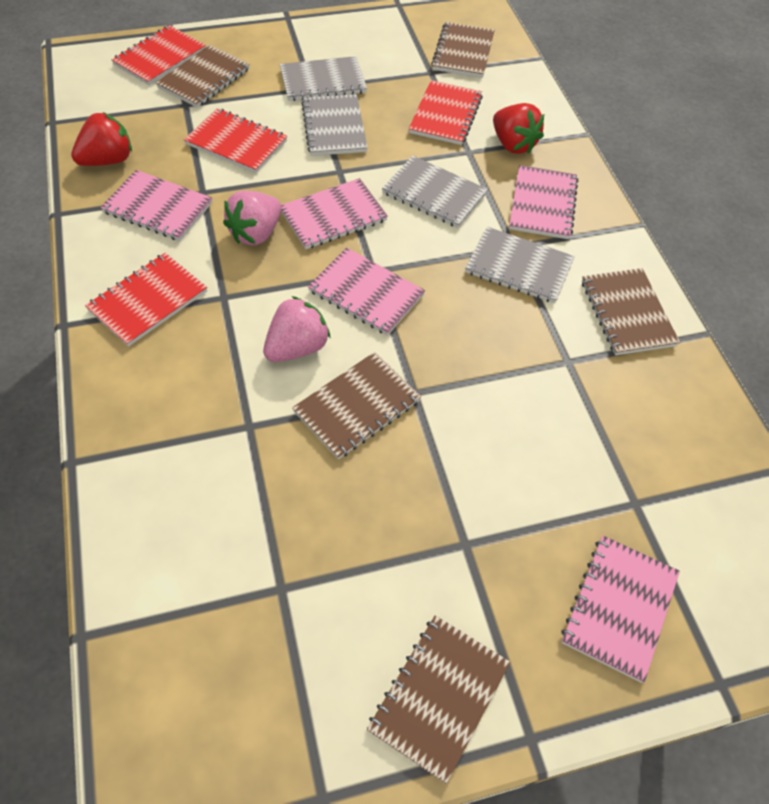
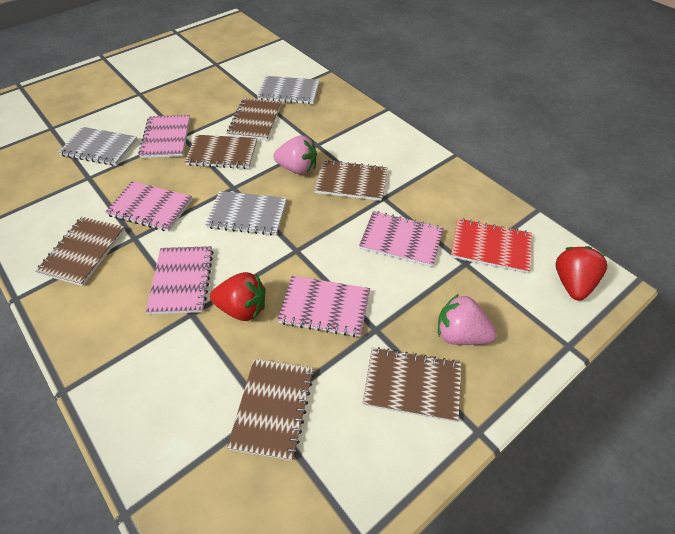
brown notebook: 5 -> 6
grey notebook: 4 -> 3
red notebook: 4 -> 1

